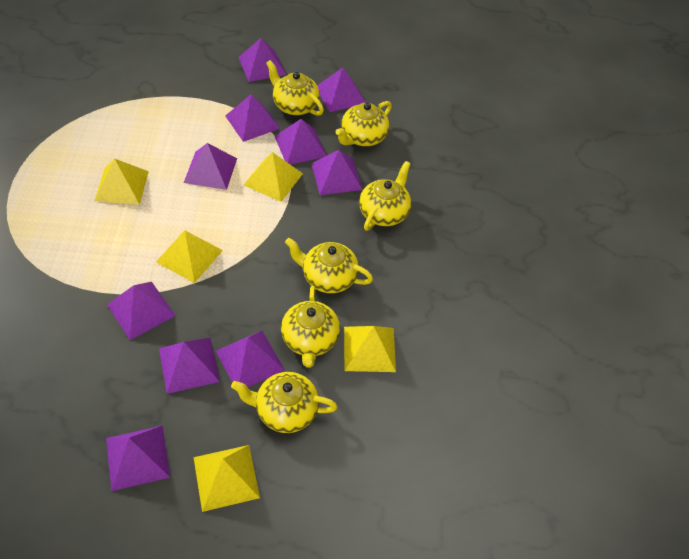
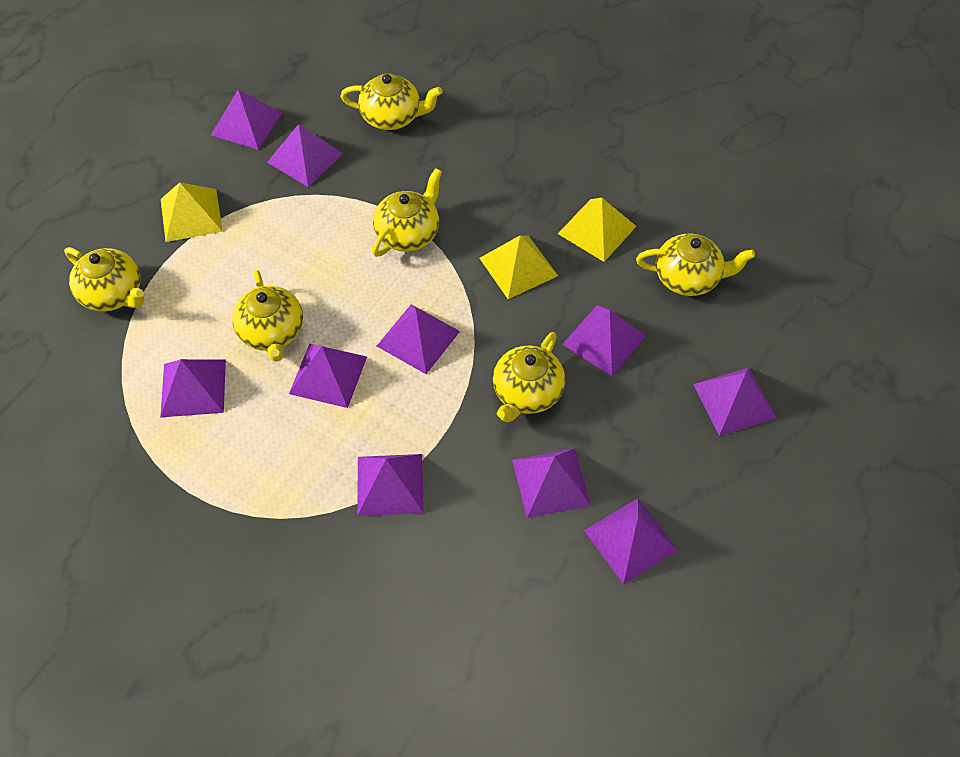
yellow pyramid: 5 -> 3

